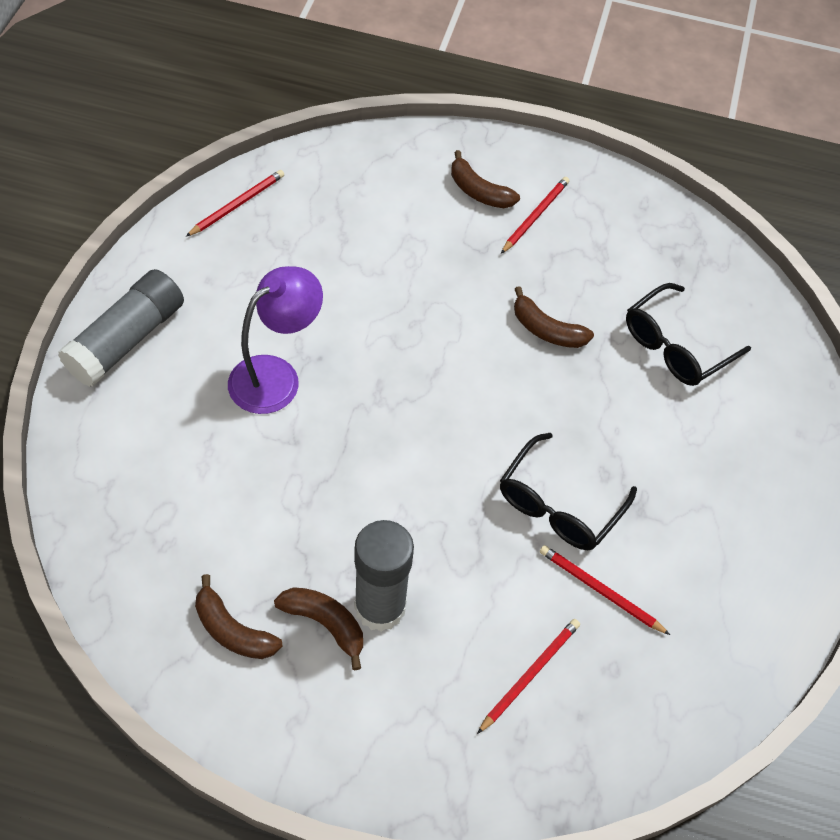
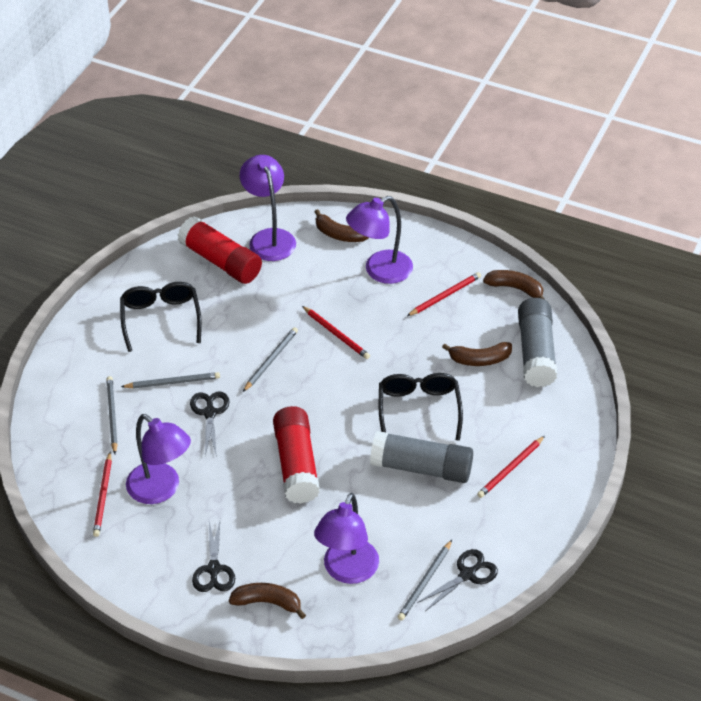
black scissors: 0 -> 3
grey pencil: 0 -> 4
purple lamp: 1 -> 4
red glue stick: 0 -> 2

